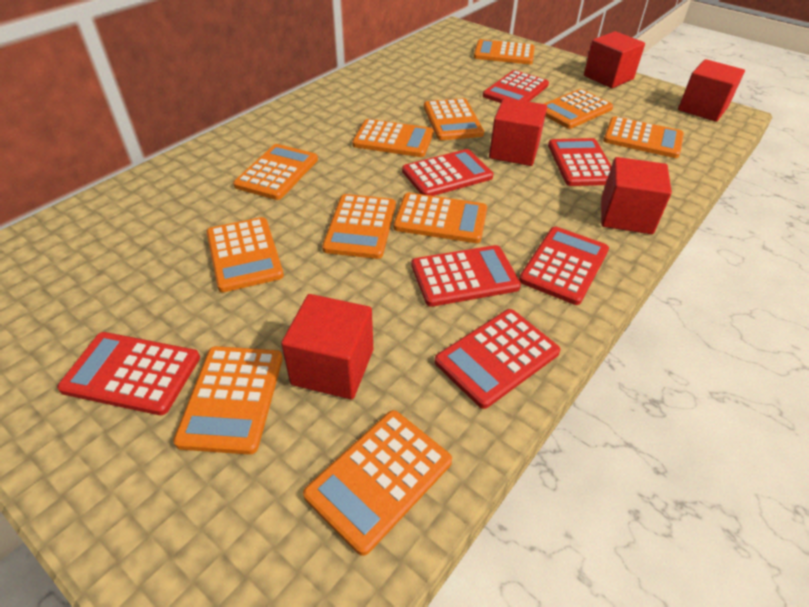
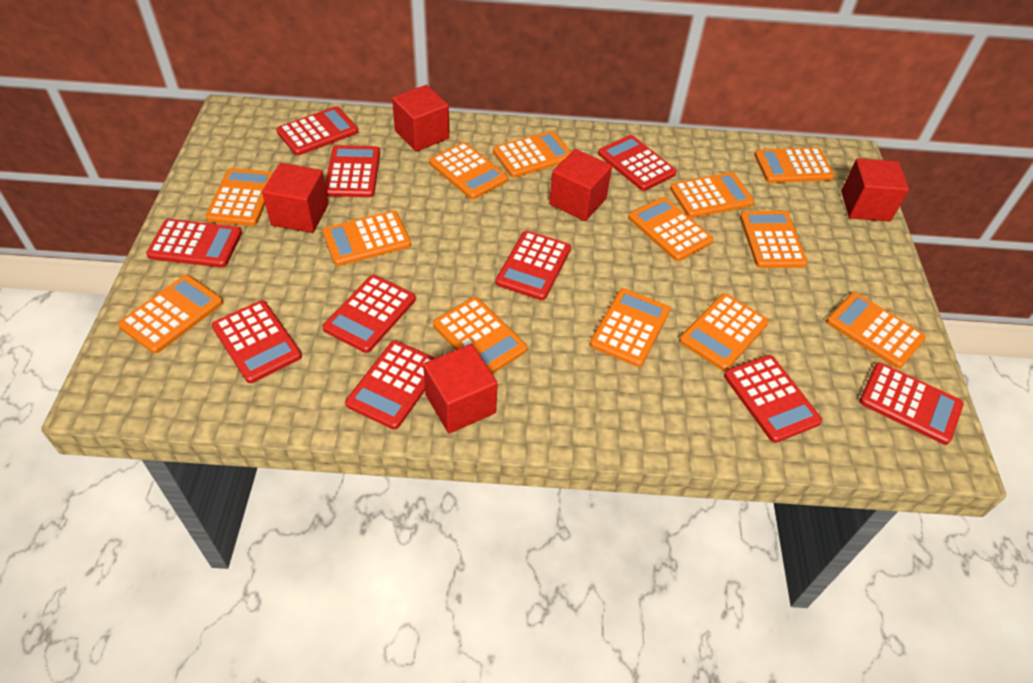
orange calculator: 11 -> 13
red calculator: 7 -> 10

